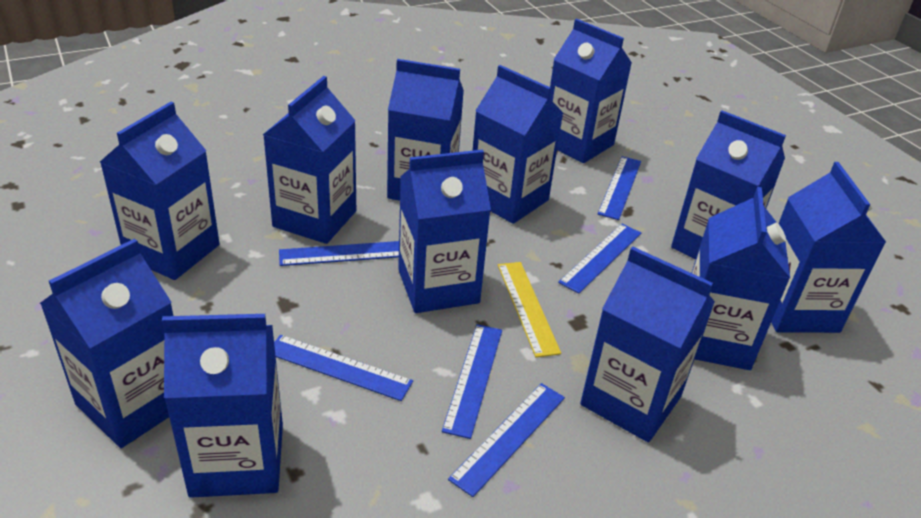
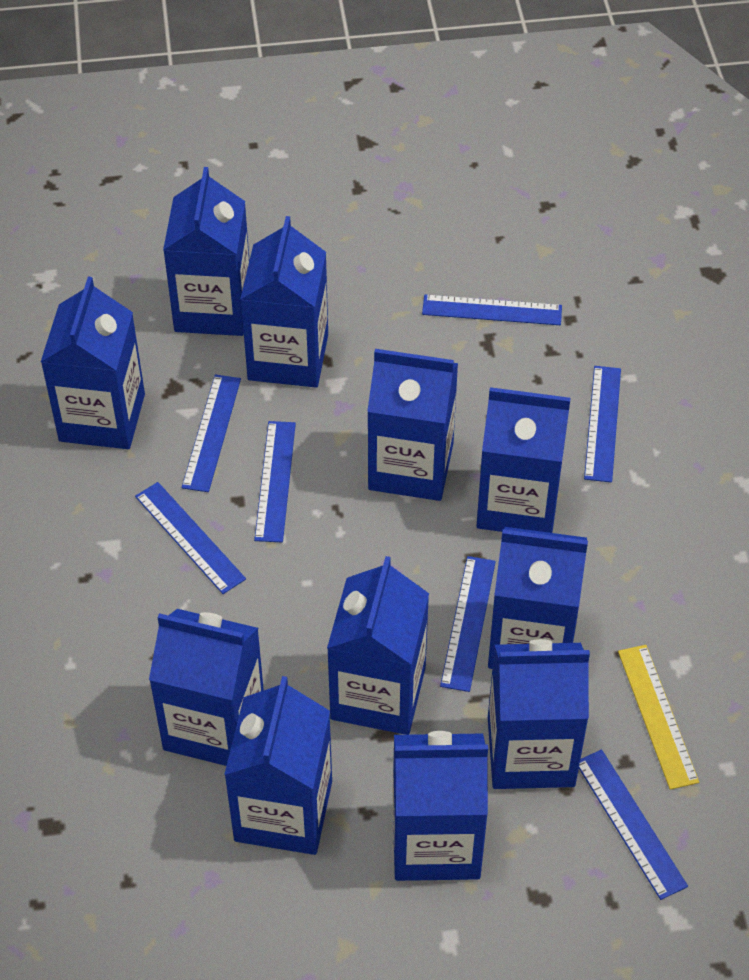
blue carton: 12 -> 11
blue ruler: 6 -> 7

